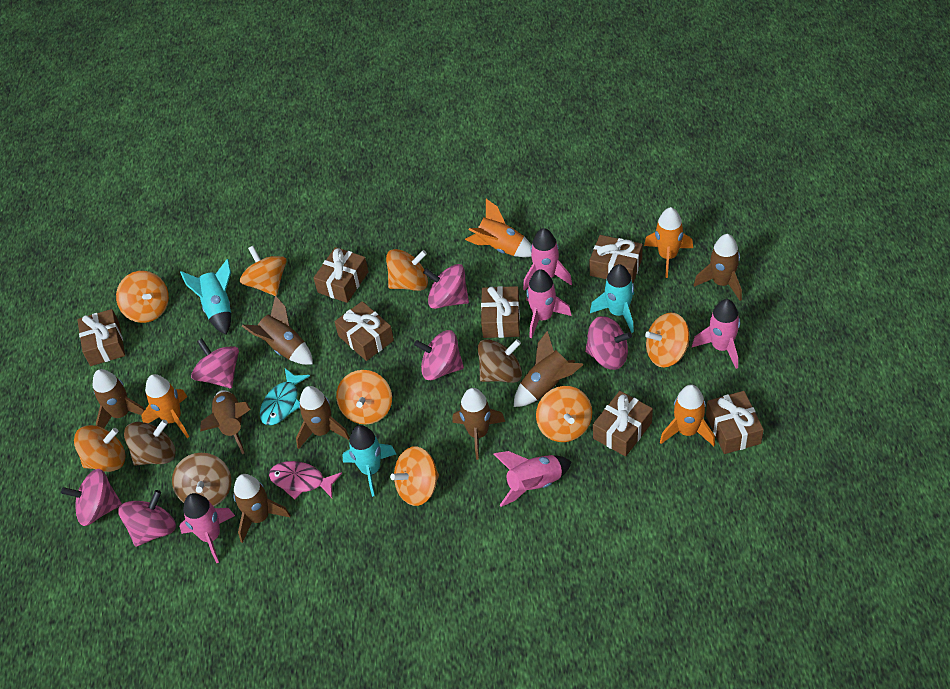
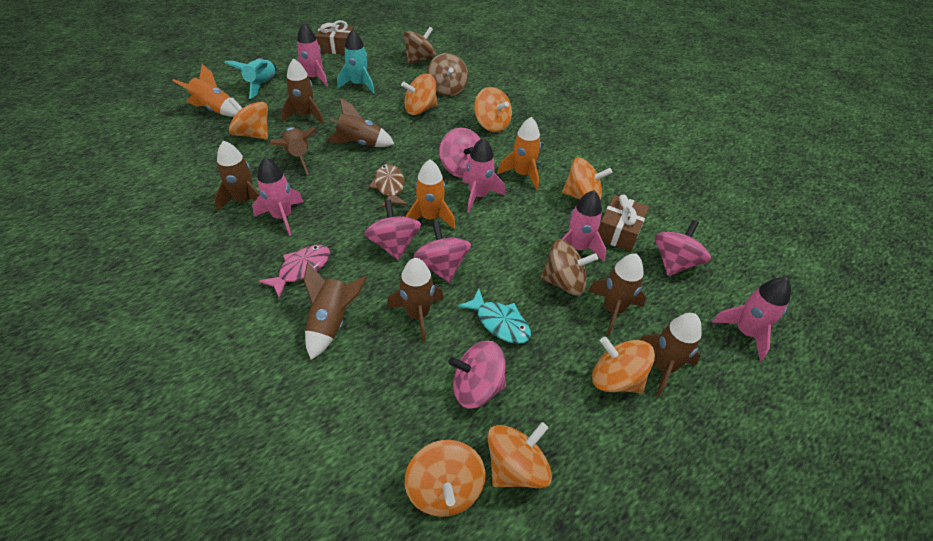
brown fish: 0 -> 1
brown gift: 7 -> 2
orange rocket: 4 -> 3
orange spinning top: 8 -> 7
pink spinning top: 6 -> 5
turquoise rocket: 3 -> 2

